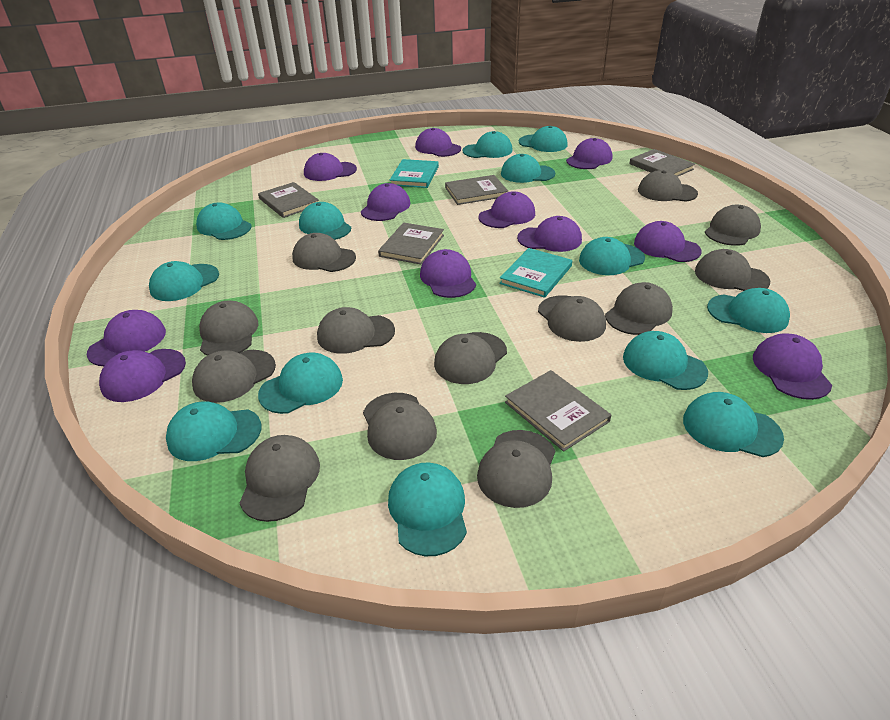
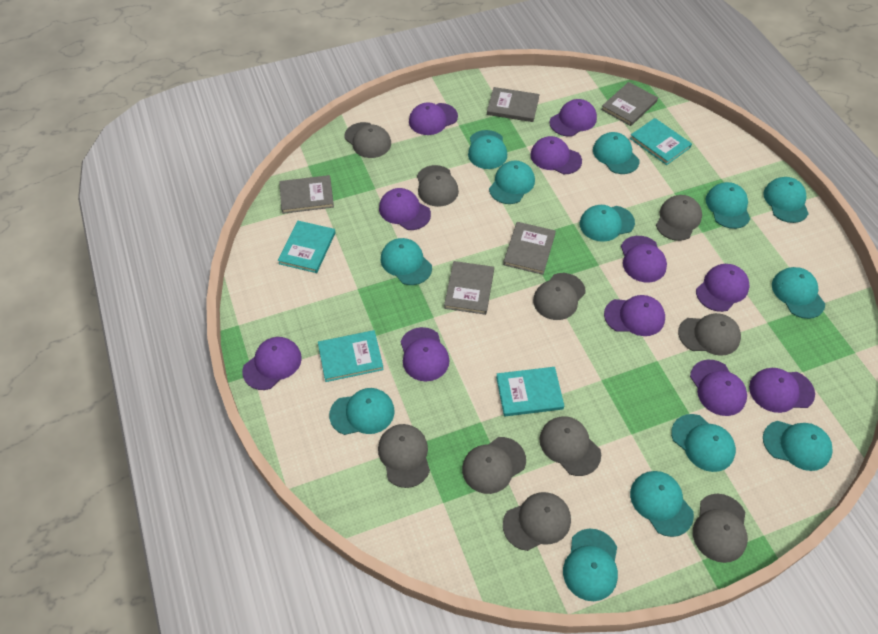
grey cap: 13 -> 10
turquoise book: 2 -> 4

